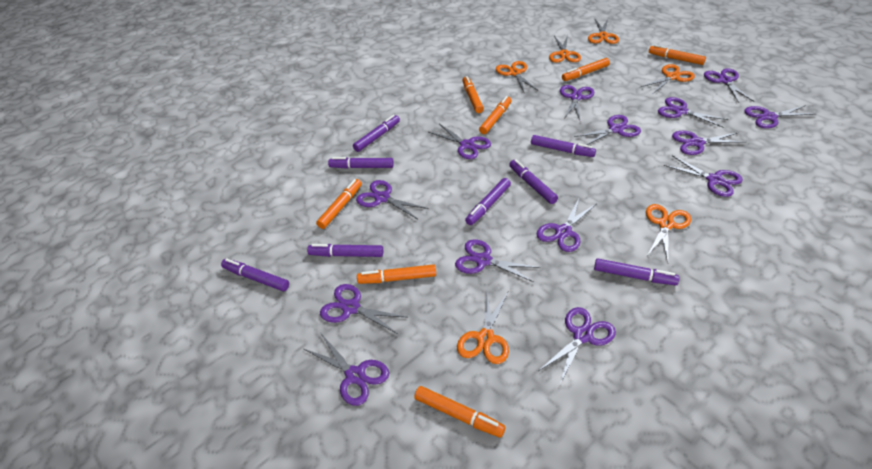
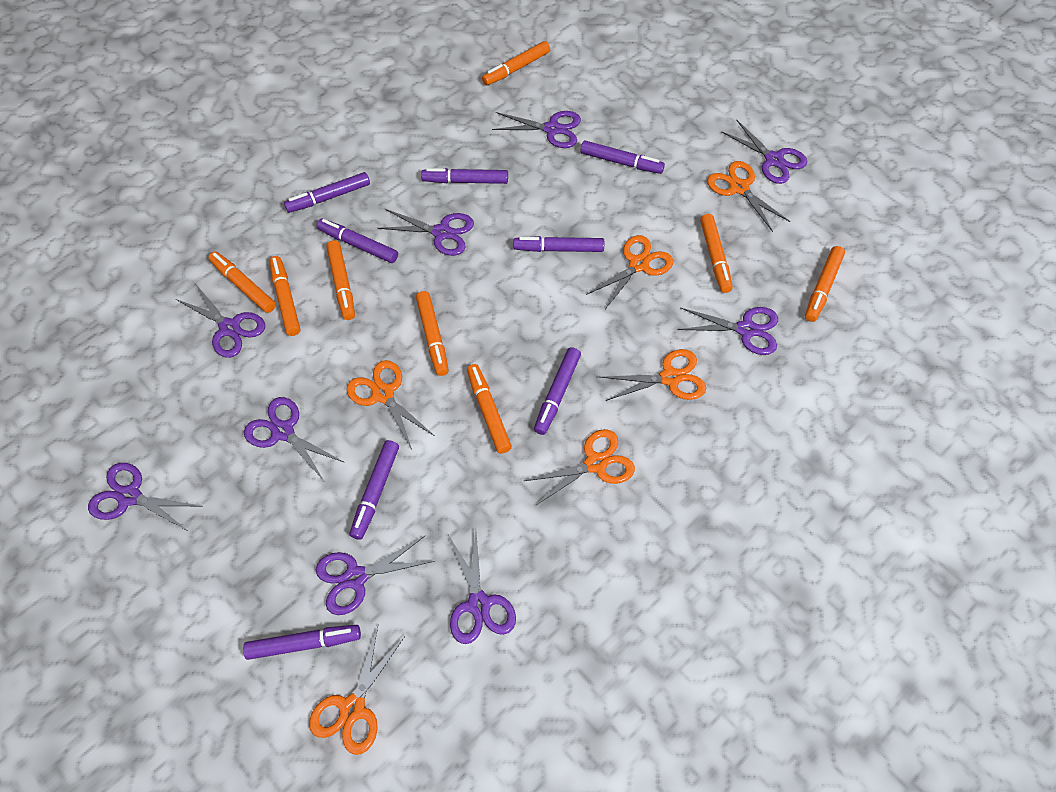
orange marker: 7 -> 8
purple scissors: 14 -> 9

